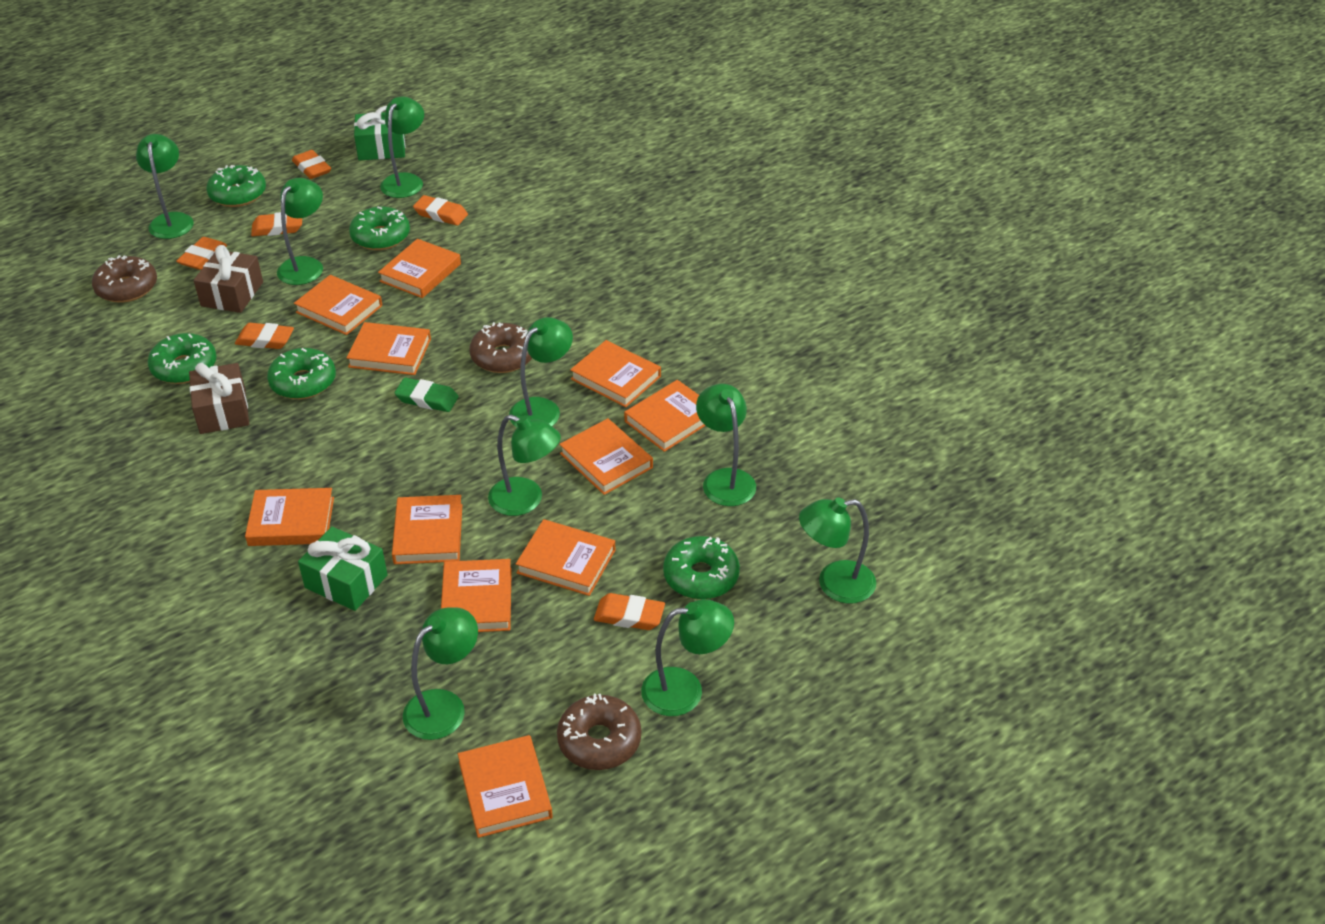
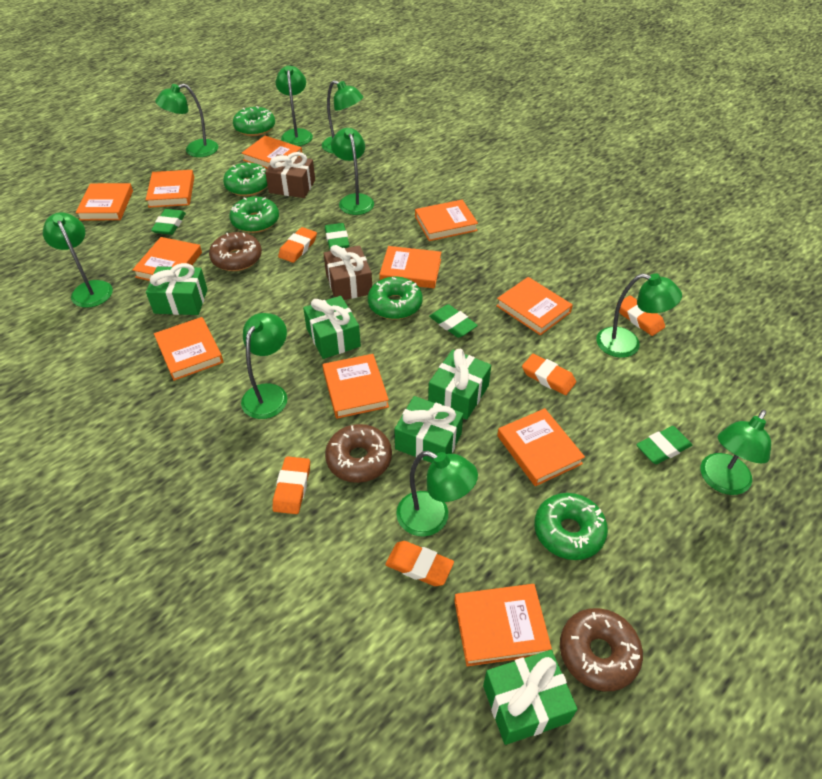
green eraser: 1 -> 4
green gift: 2 -> 5
orange eraser: 6 -> 5

